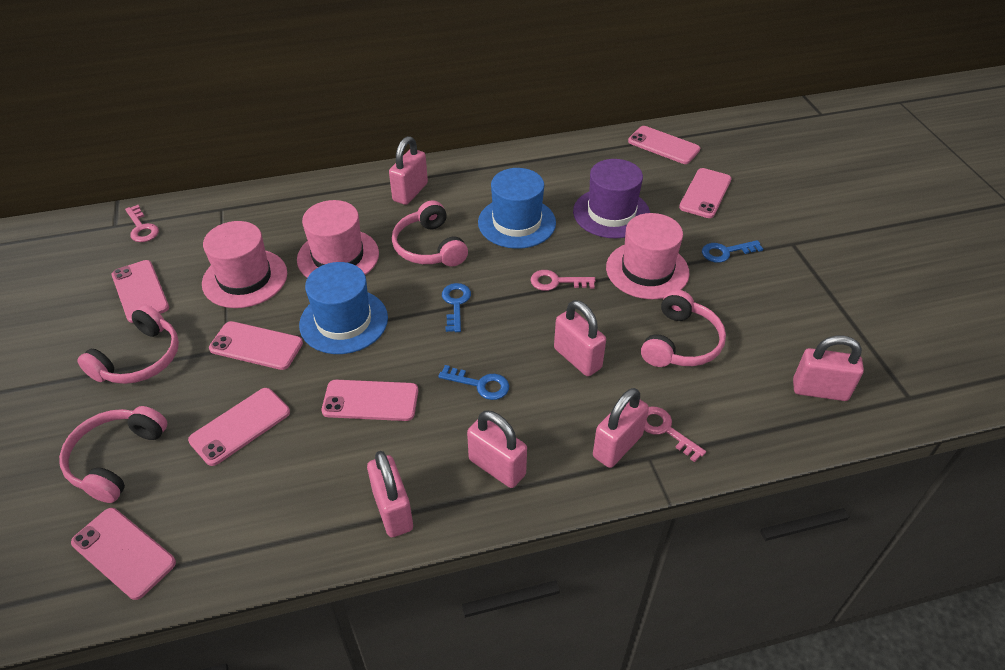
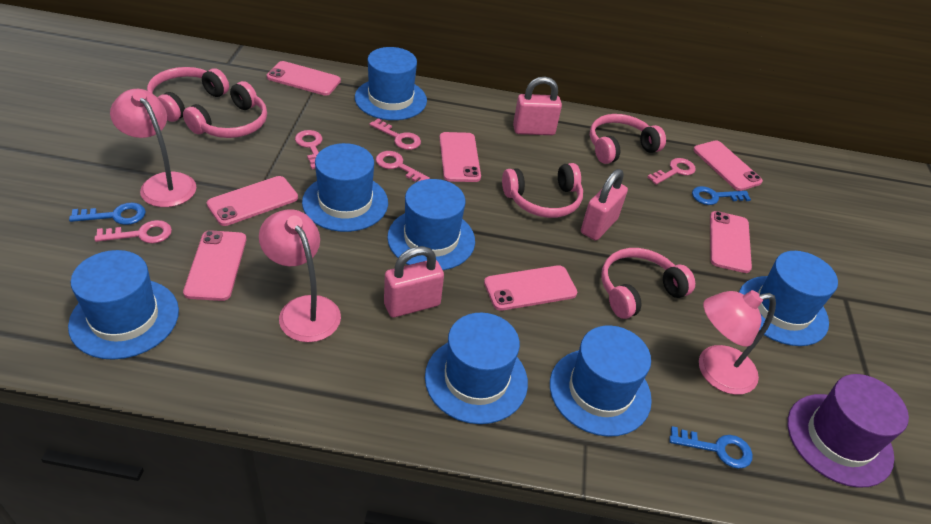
blue hat: 2 -> 7
pink hat: 3 -> 0
pink headphones: 4 -> 5
pink key: 3 -> 5
pink lamp: 0 -> 3
pink padlock: 6 -> 3

